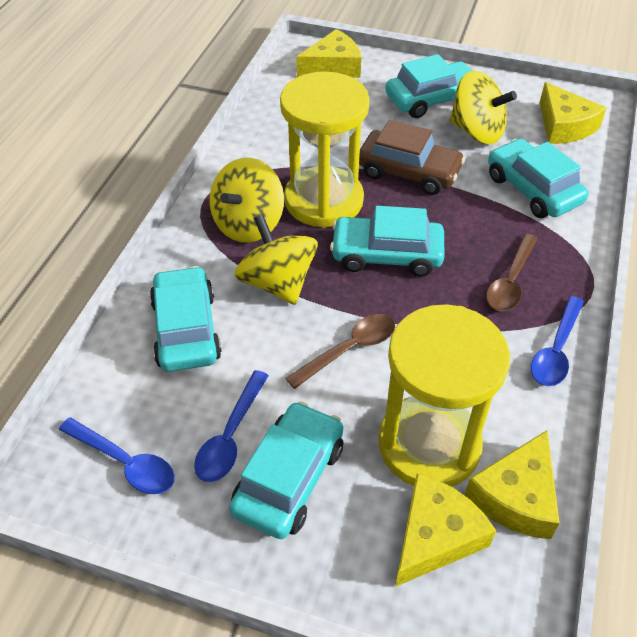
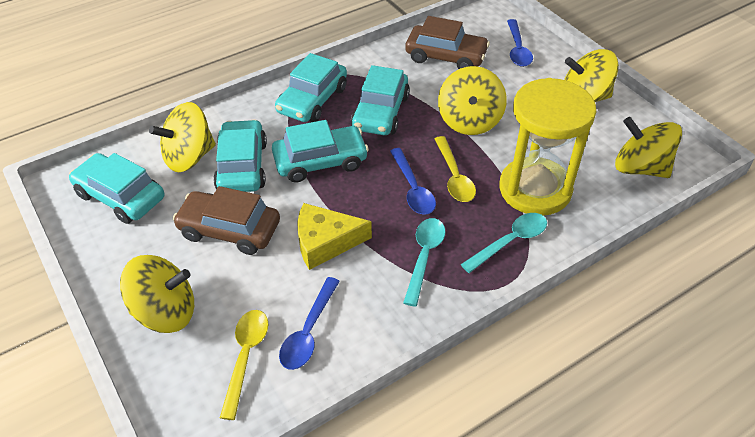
brown car: 1 -> 2
brown spoon: 2 -> 0
turquoise spoon: 0 -> 2
yellow cheese: 4 -> 1
yellow hourglass: 2 -> 1
yellow spinning top: 3 -> 5
yellow spoon: 0 -> 2

